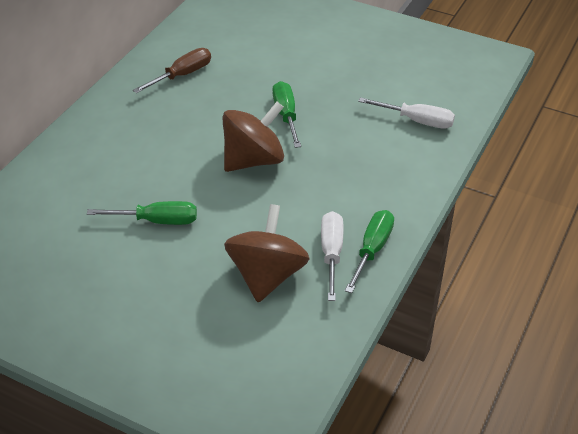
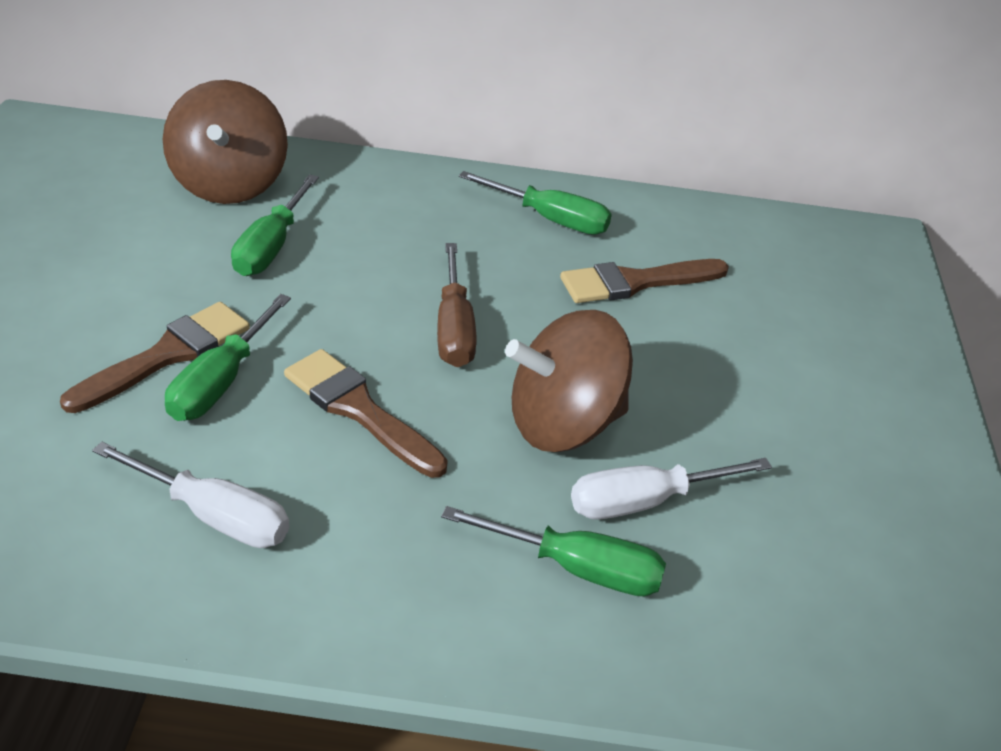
brown brush: 0 -> 3
green screwdriver: 3 -> 4

